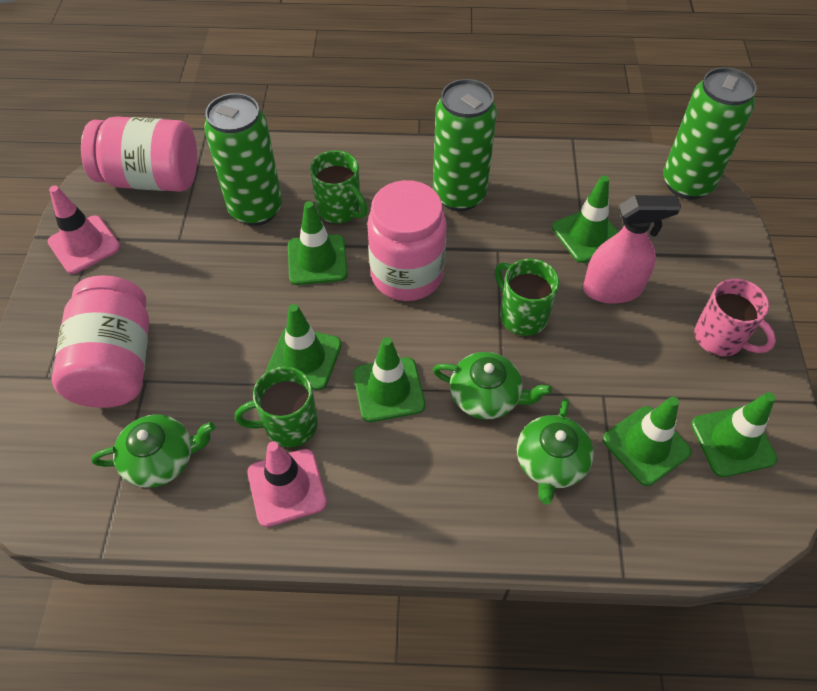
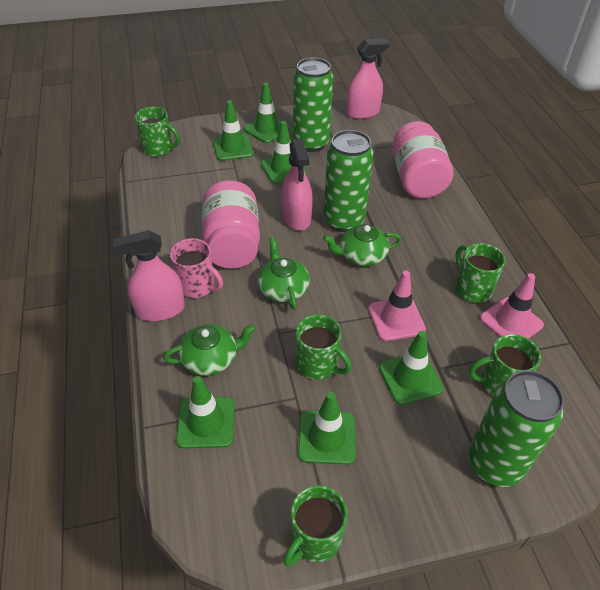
green mug: 3 -> 5
pink jar: 3 -> 2
pink spray bottle: 1 -> 3

